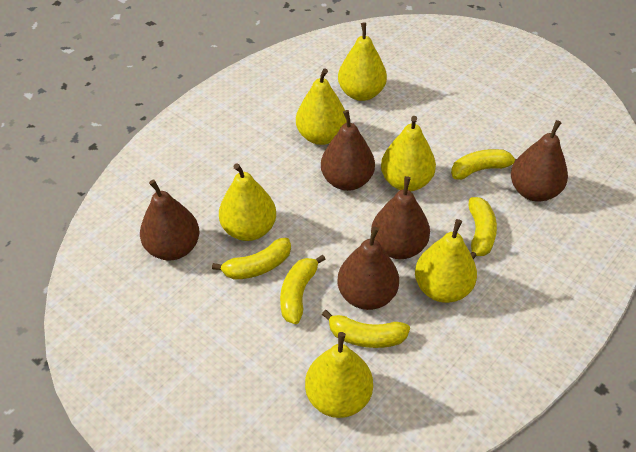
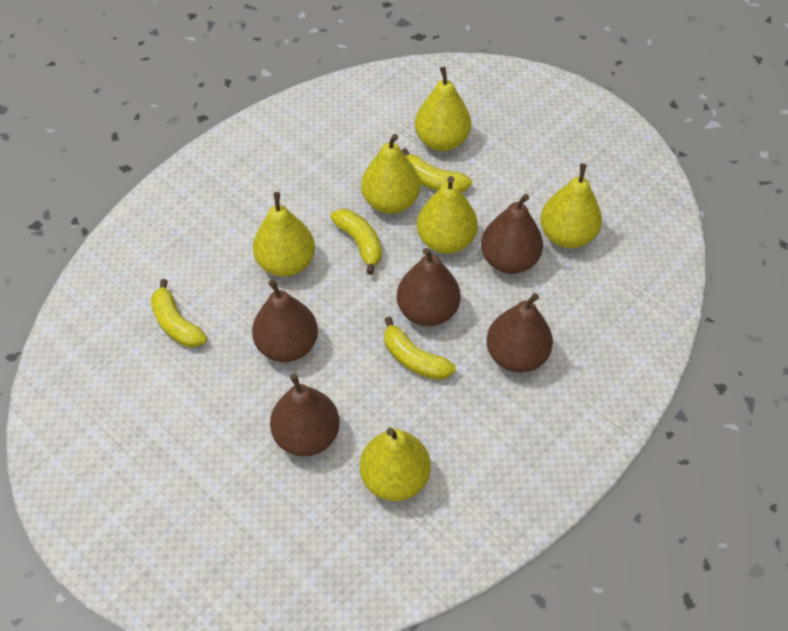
yellow banana: 5 -> 4

